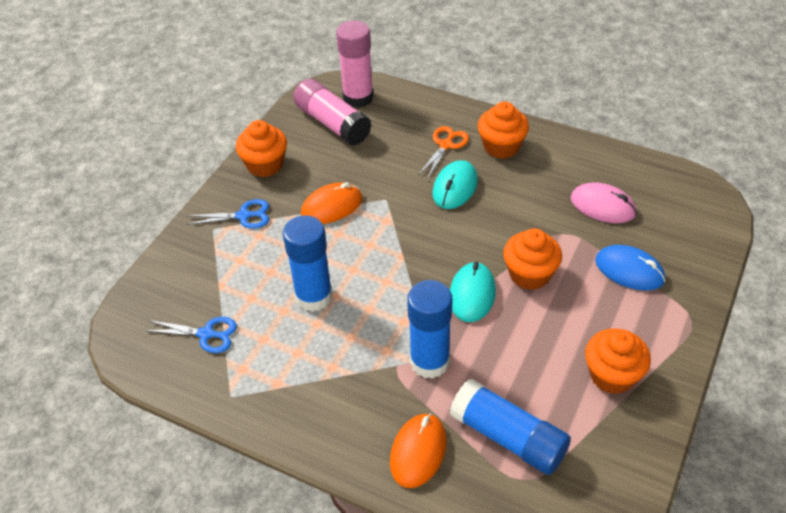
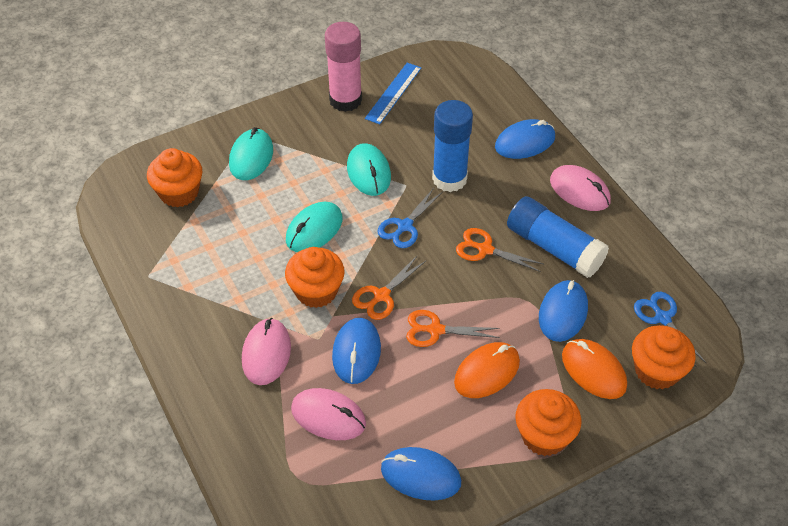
blue glue stick: 3 -> 2
blue mouse: 1 -> 4
blue ruler: 0 -> 1
orange scissors: 1 -> 3
pink glue stick: 2 -> 1
pink mouse: 1 -> 3
turquoise mouse: 2 -> 3

